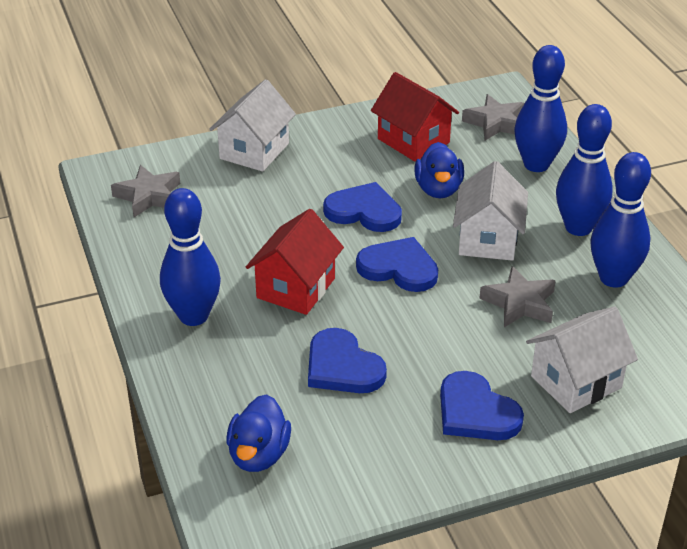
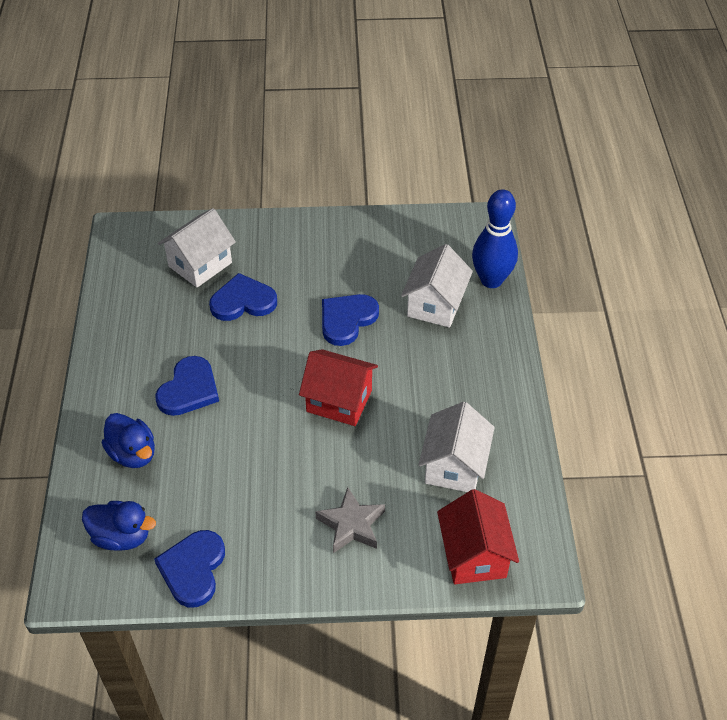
blue bowling pin: 4 -> 1
grey star: 3 -> 1

